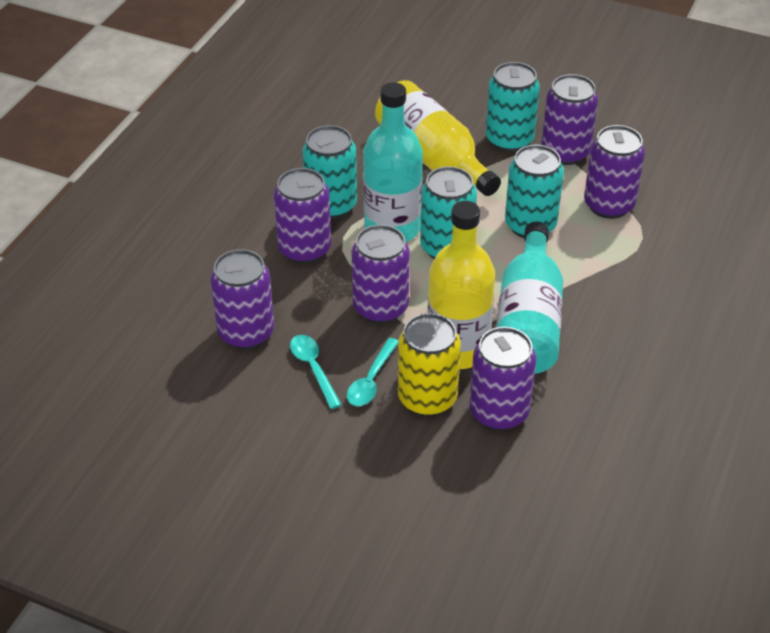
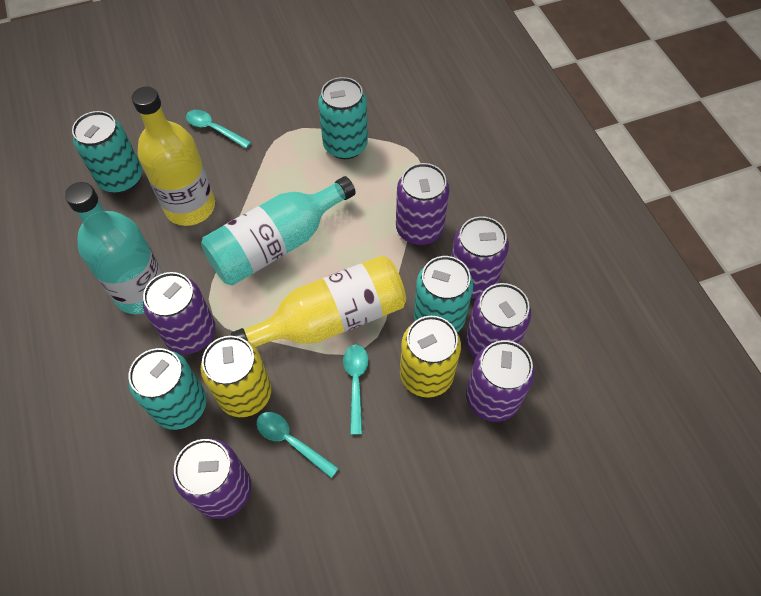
turquoise spoon: 2 -> 3
yellow can: 1 -> 2

